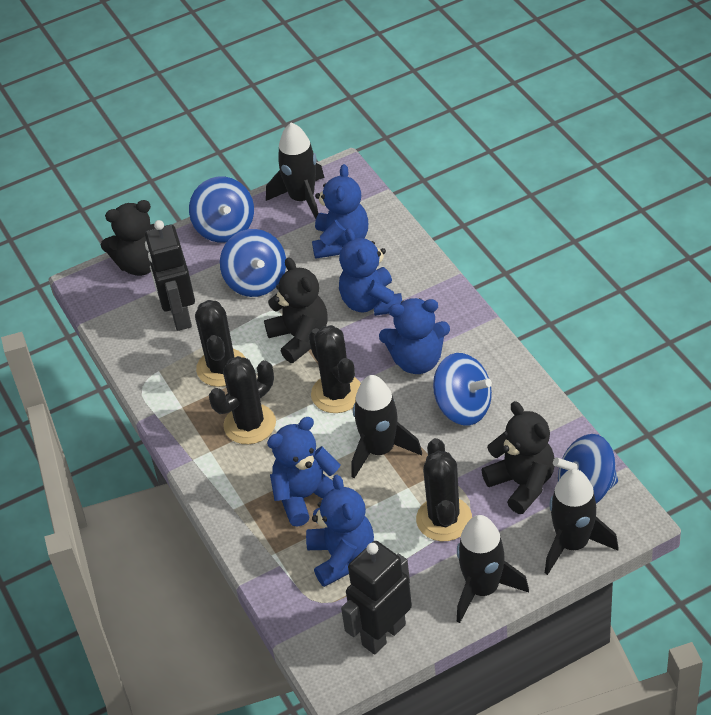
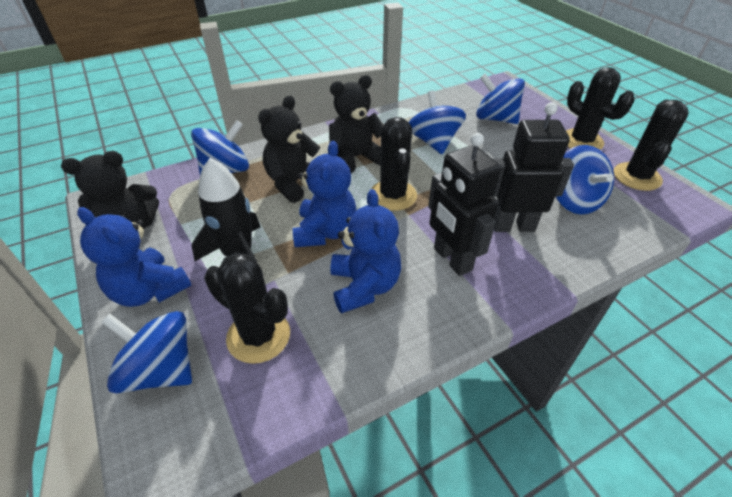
black rocket: 4 -> 1
blue spinning top: 4 -> 5
blue teddy bear: 5 -> 3

